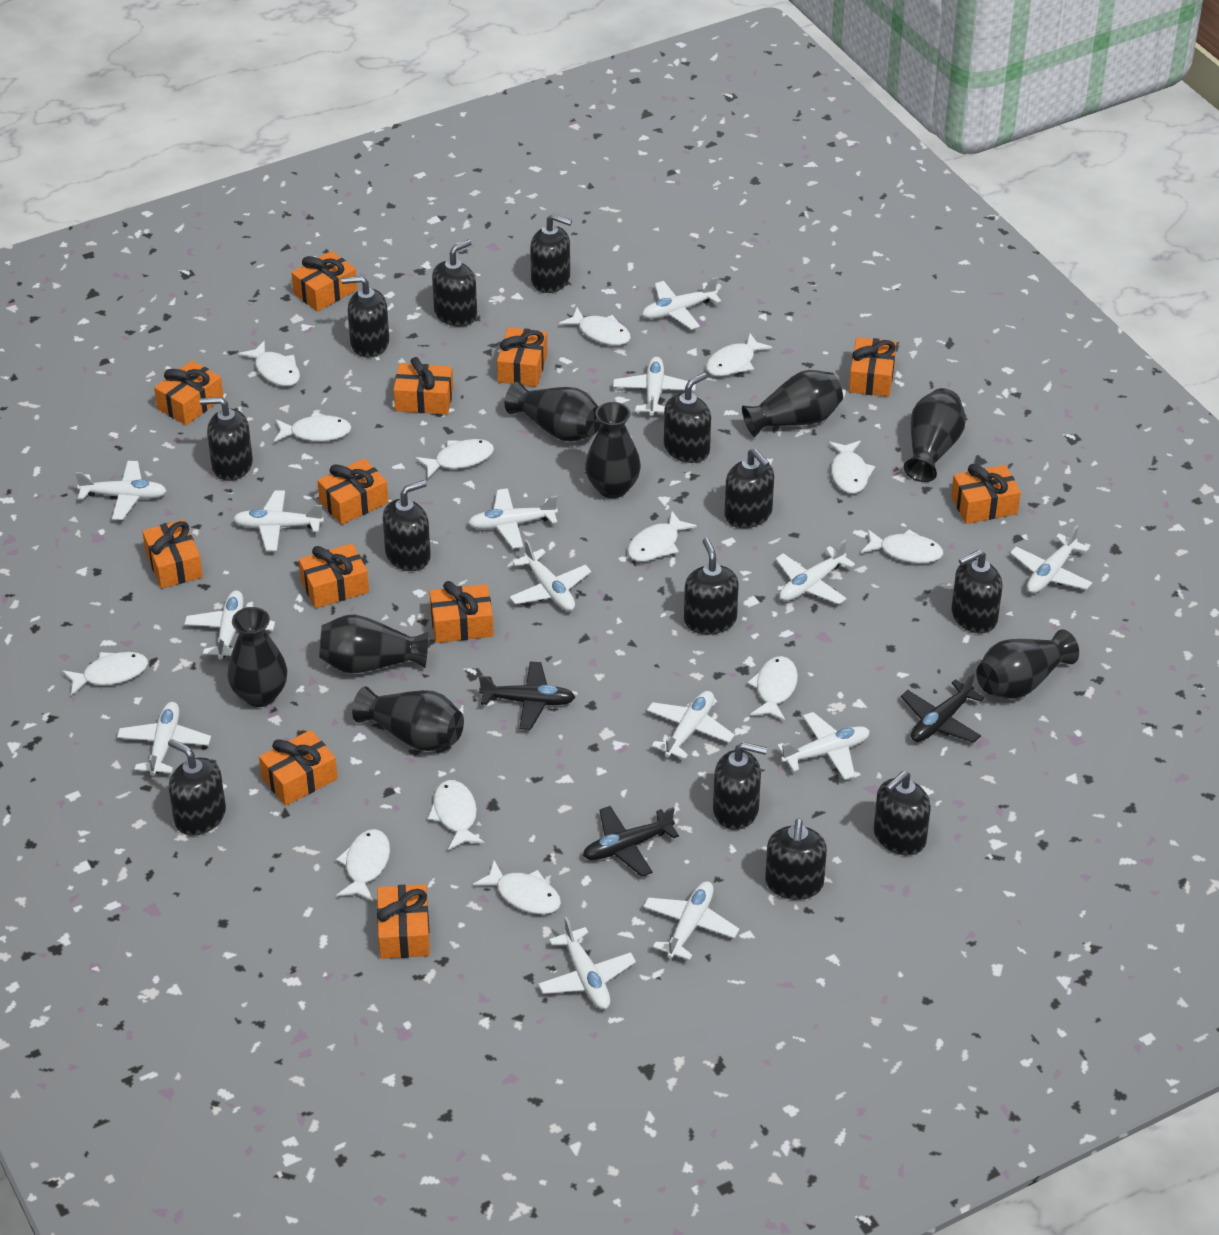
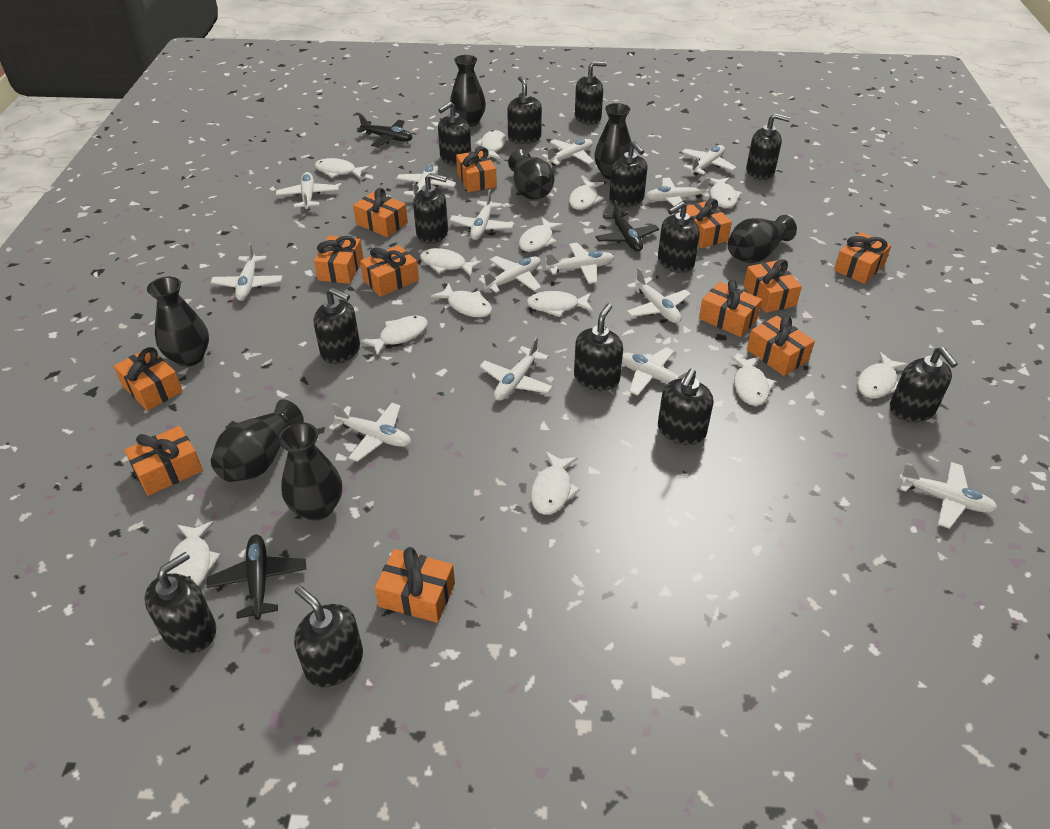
black vase: 8 -> 7

